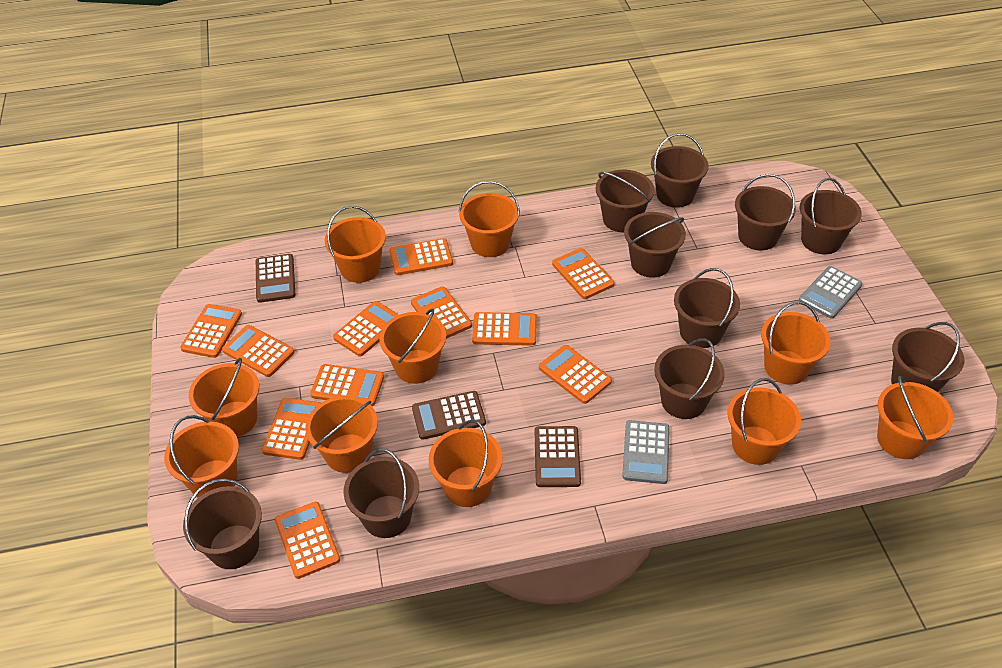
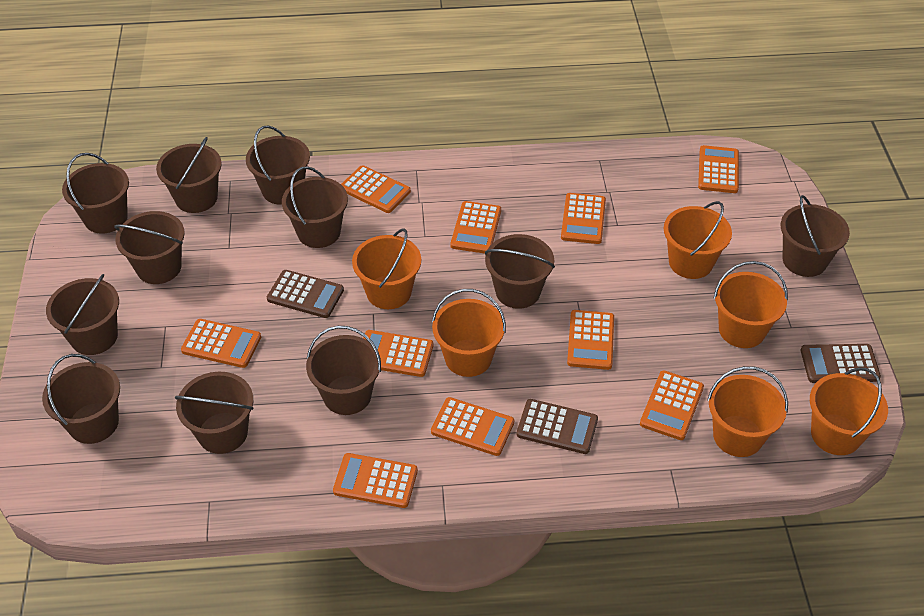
brown bucket: 10 -> 11
grey calculator: 2 -> 0
orange bucket: 10 -> 6
orange calculator: 11 -> 10

